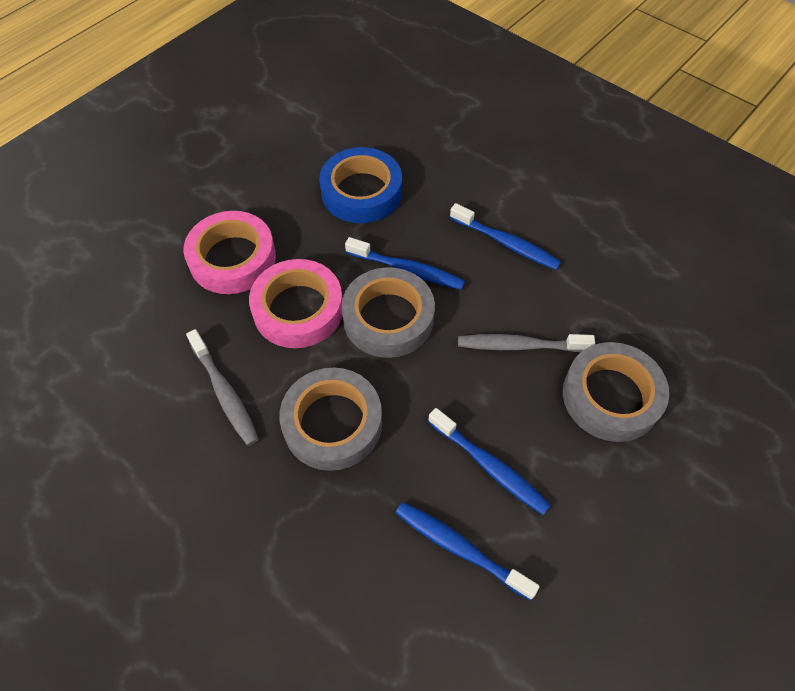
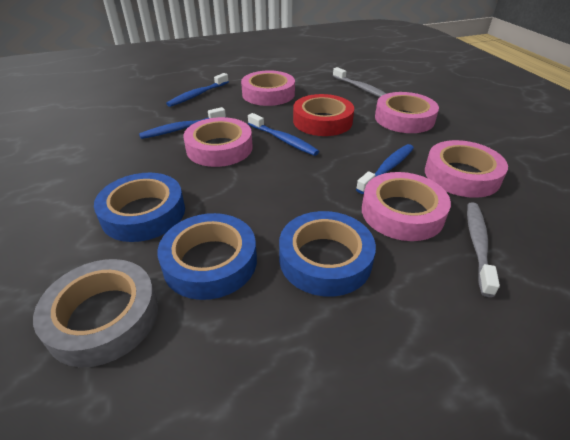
blue tape: 1 -> 3
grey tape: 3 -> 1
pink tape: 2 -> 5
red tape: 0 -> 1

